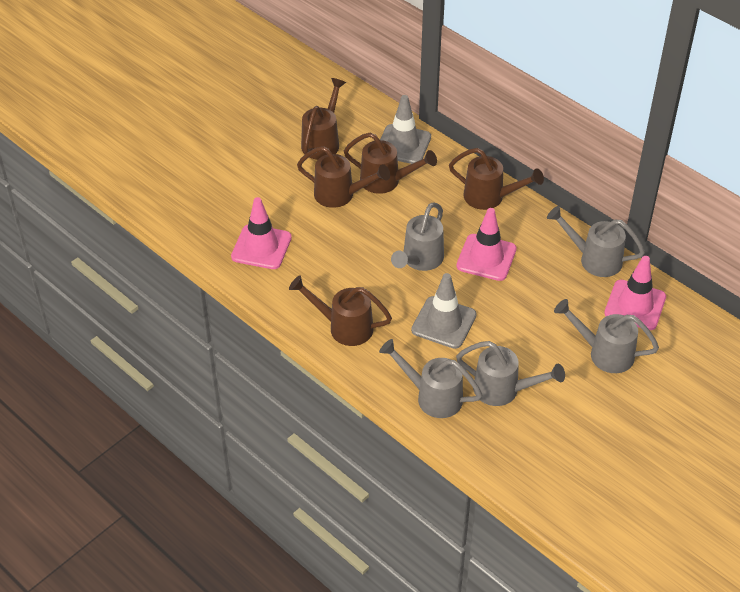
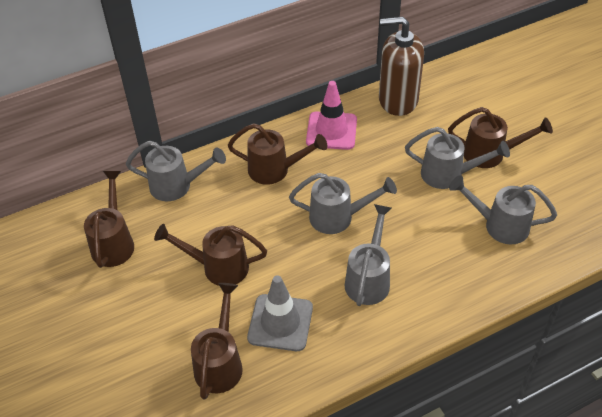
brown soap dispenser: 0 -> 1
grey traffic cone: 2 -> 1
pink traffic cone: 3 -> 1

